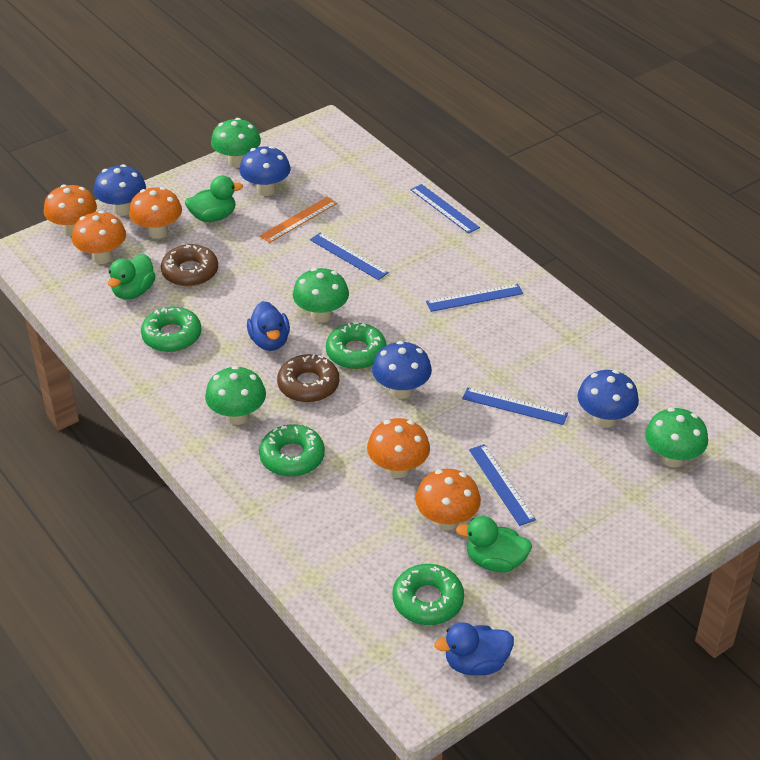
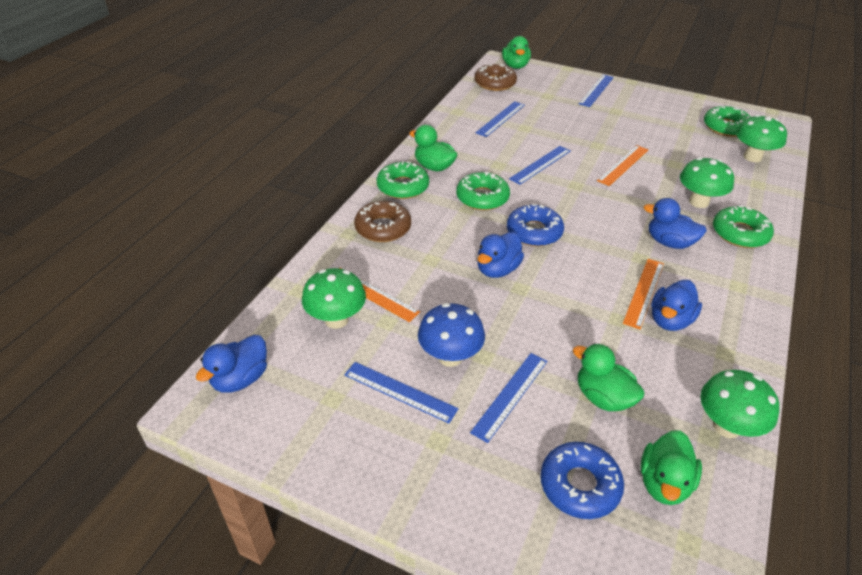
blue donut: 0 -> 2
blue duck: 2 -> 4
blue mushroom: 4 -> 1
green duck: 3 -> 4
orange mushroom: 5 -> 0
orange ruler: 1 -> 3

